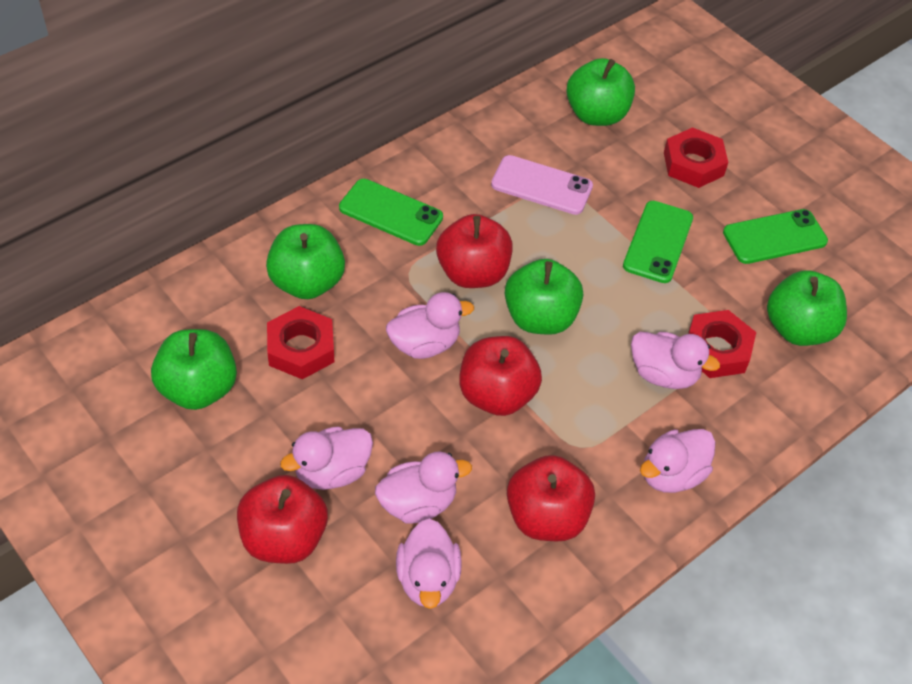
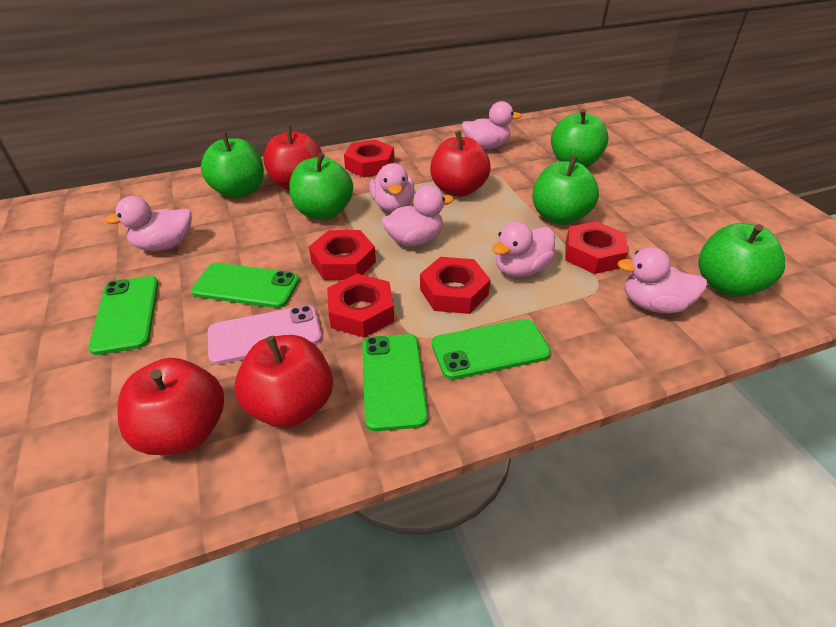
green phone: 3 -> 4
red nut: 3 -> 5

